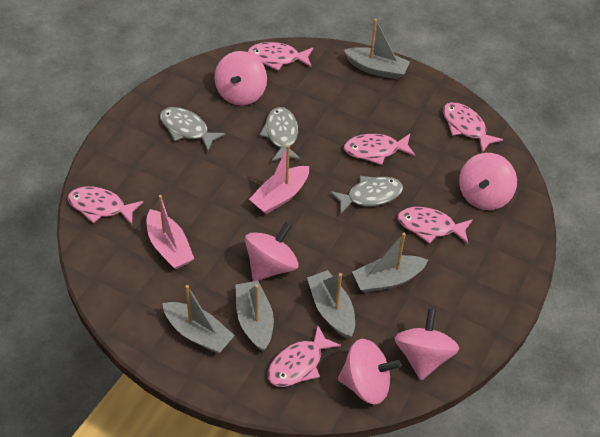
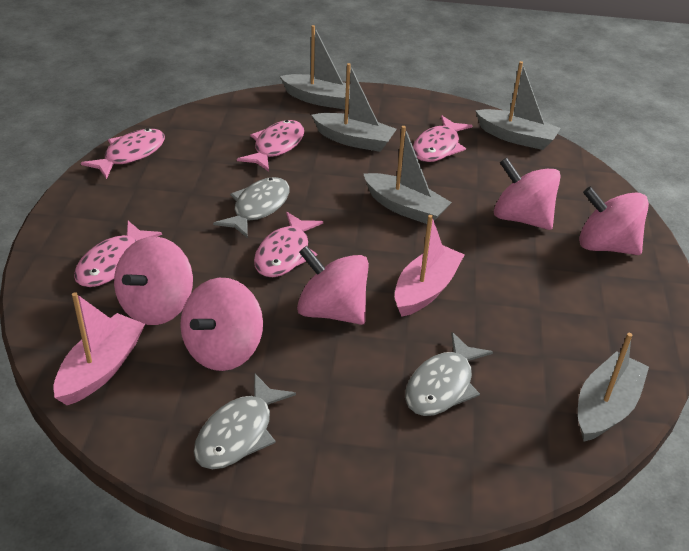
pink fish: 6 -> 5

